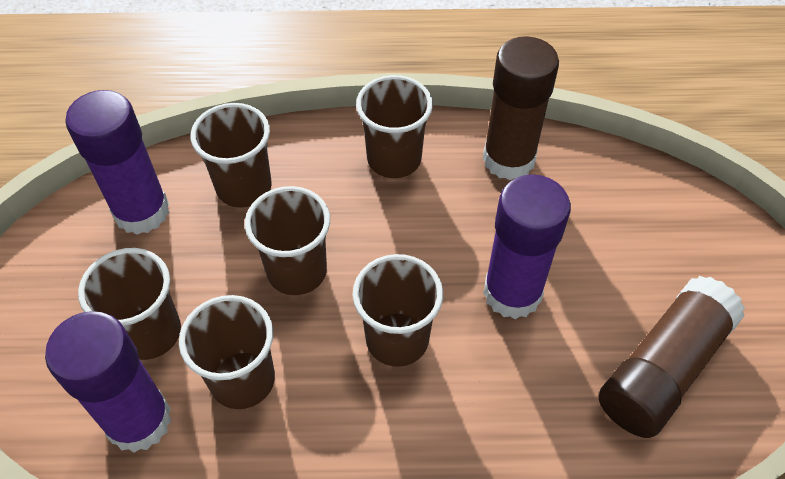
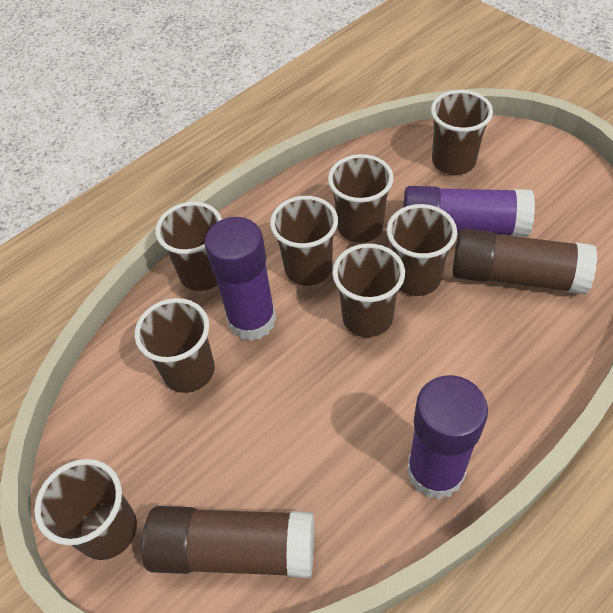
brown cup: 6 -> 8

